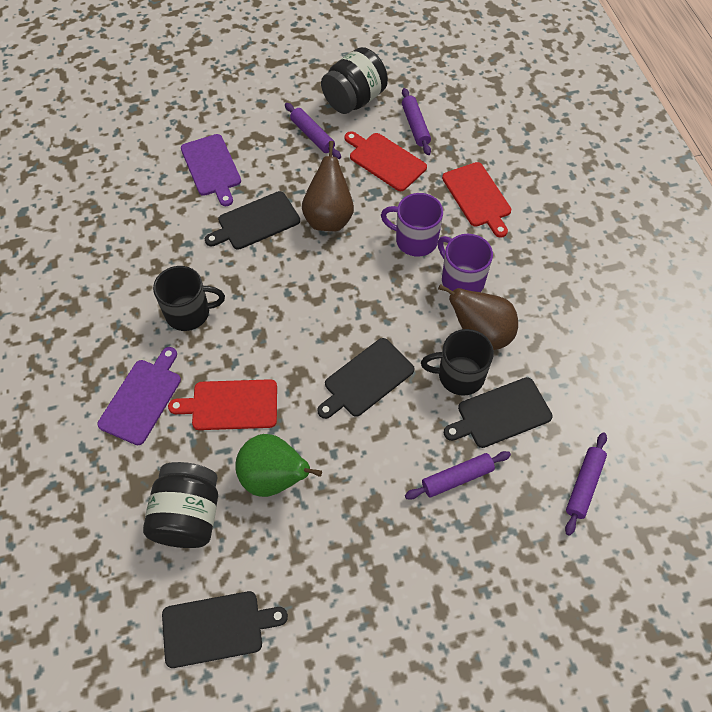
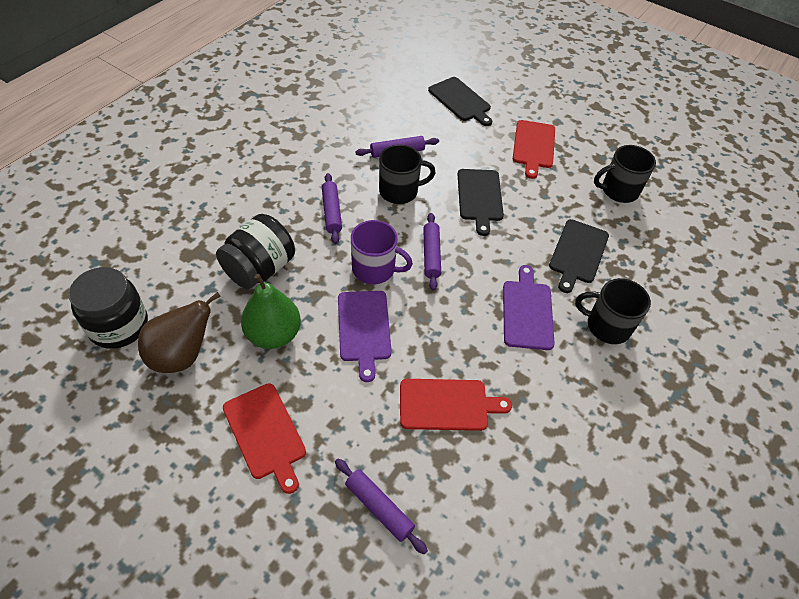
black cutting board: 4 -> 3
black mug: 2 -> 3
brown pear: 2 -> 1
purple mug: 2 -> 1

